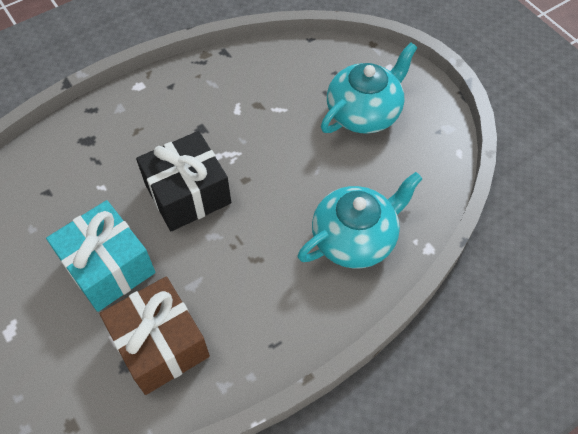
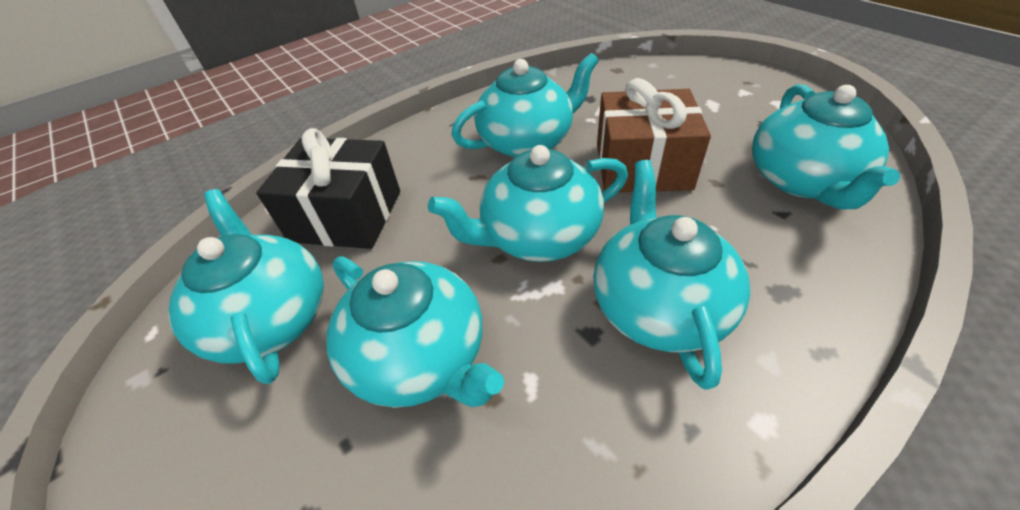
turquoise gift: 1 -> 0
turquoise teapot: 2 -> 6

